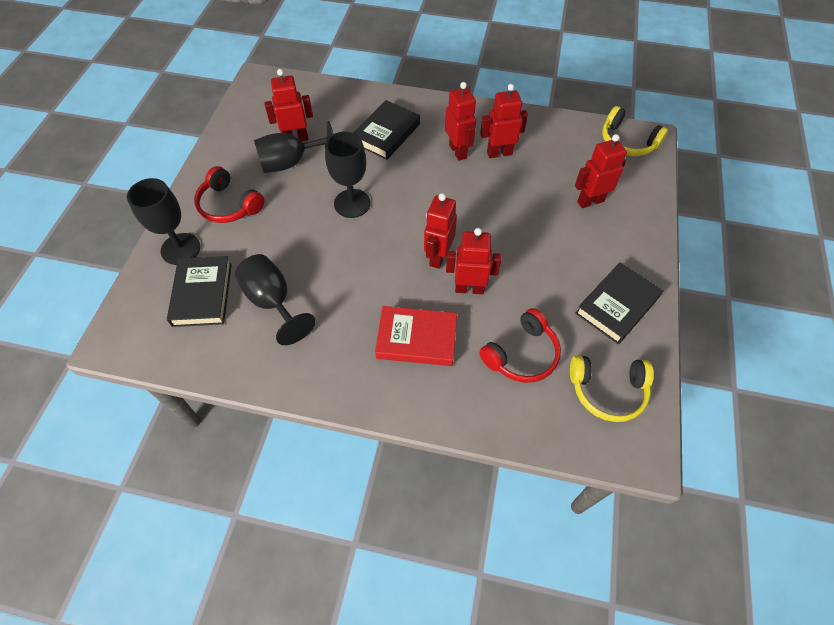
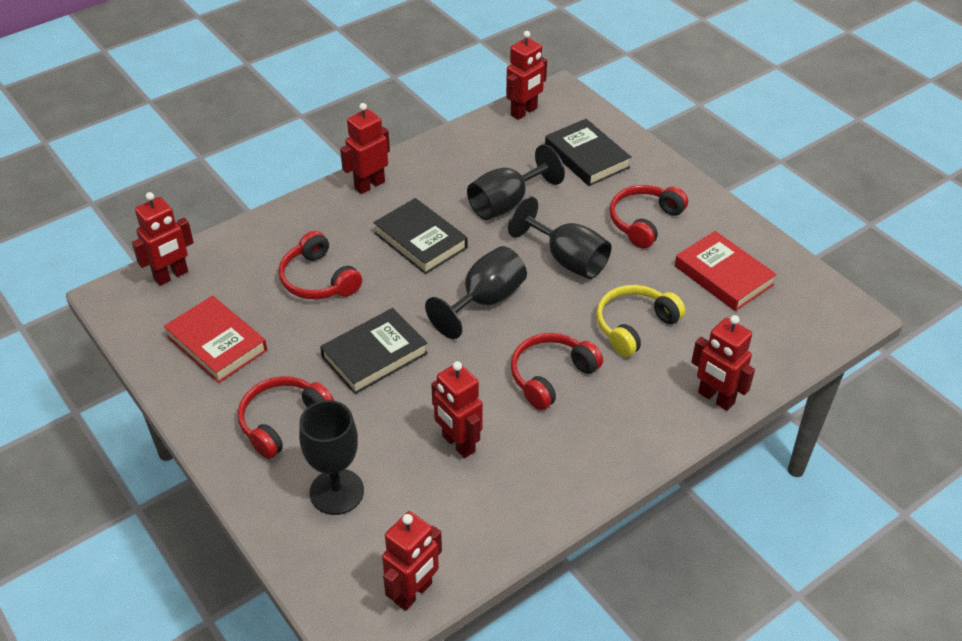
red book: 1 -> 2
red headphones: 2 -> 4
yellow headphones: 2 -> 1

